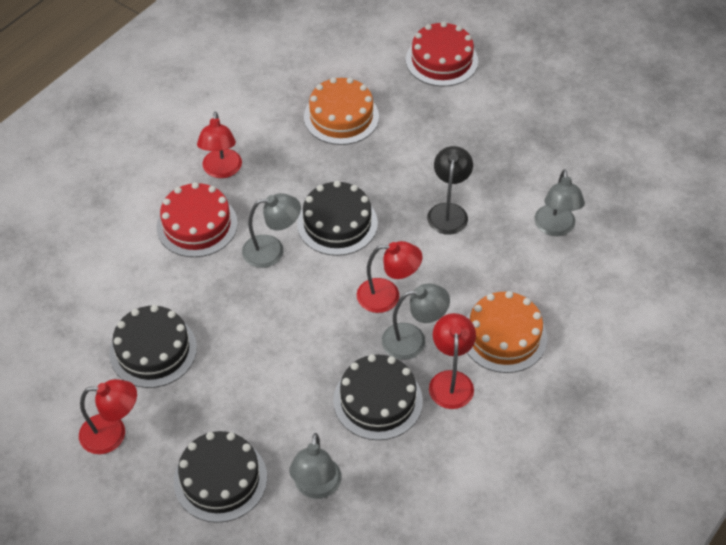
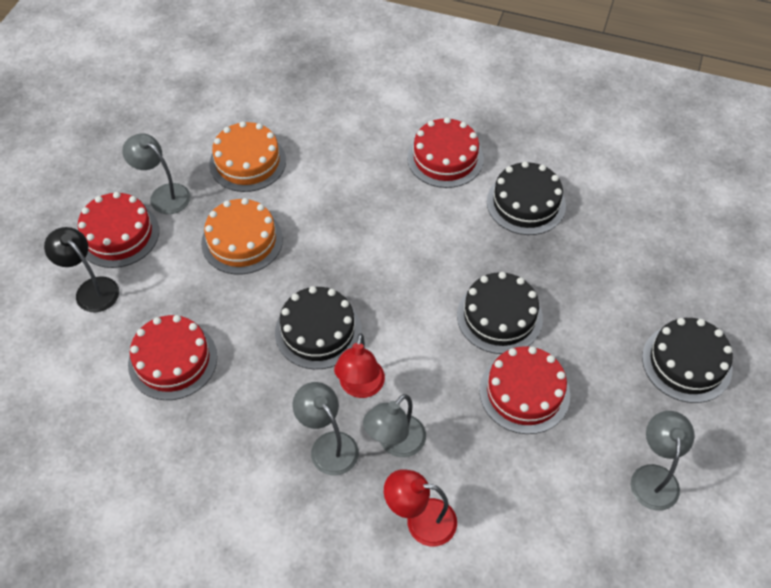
red cake: 2 -> 4
red lamp: 4 -> 2

